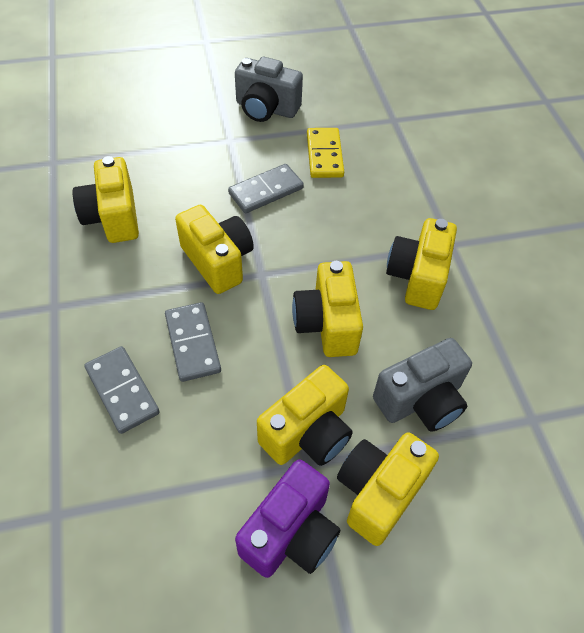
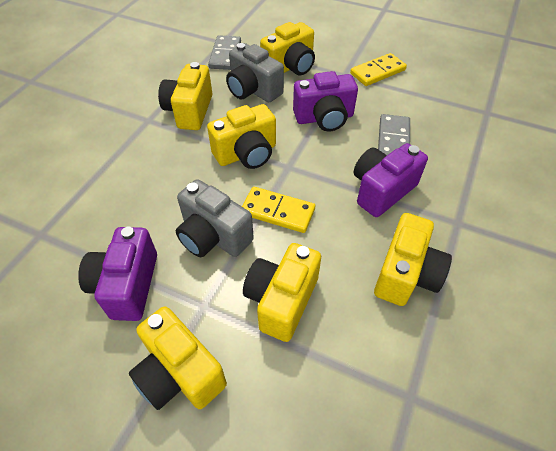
grey domino: 3 -> 2
purple camera: 1 -> 3
yellow domino: 1 -> 2

